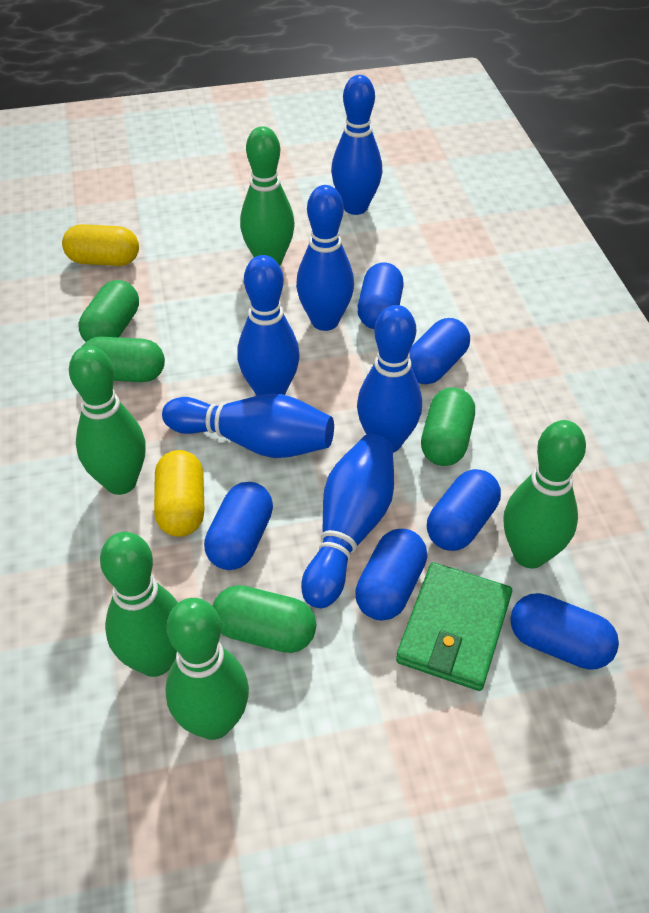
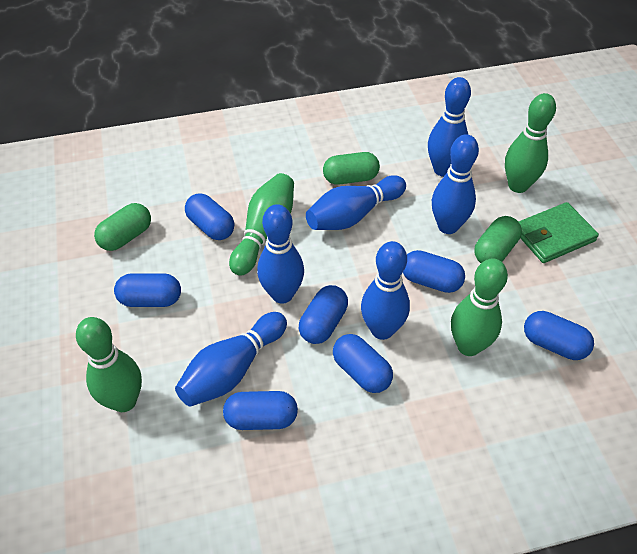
blue capsule: 6 -> 7
green bowling pin: 5 -> 4
green capsule: 4 -> 3
yellow capsule: 2 -> 0

